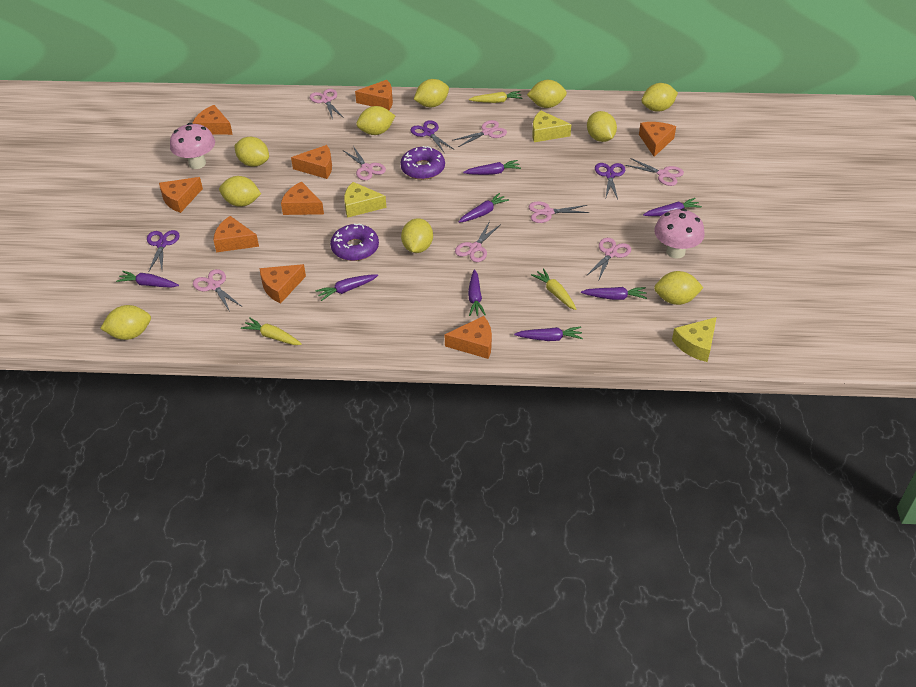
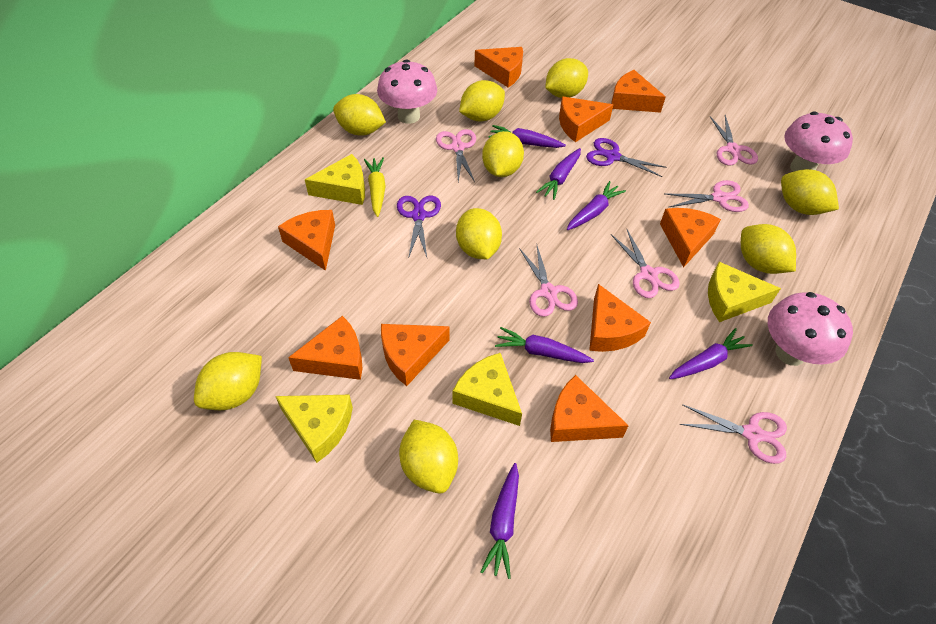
pink mushroom: 2 -> 3
pink scissors: 8 -> 6
purple carrot: 8 -> 6
purple donut: 2 -> 0
purple scissors: 3 -> 2
yellow carrot: 3 -> 1
yellow cheese: 3 -> 4
yellow lemon: 10 -> 9

